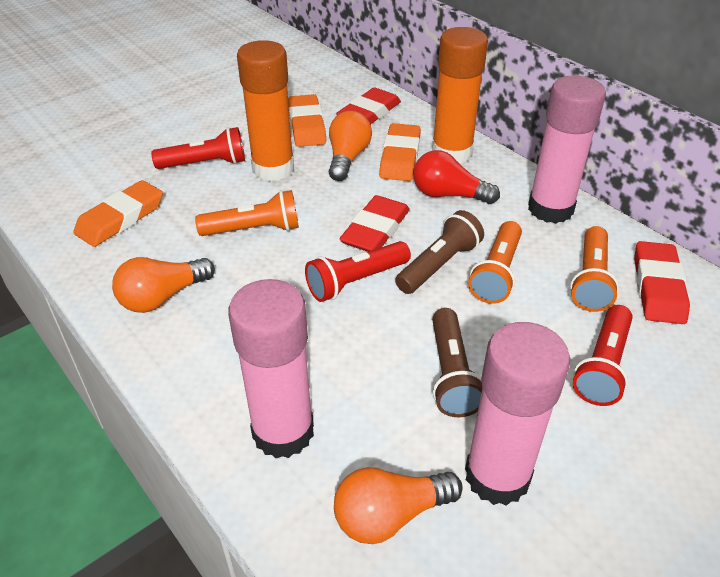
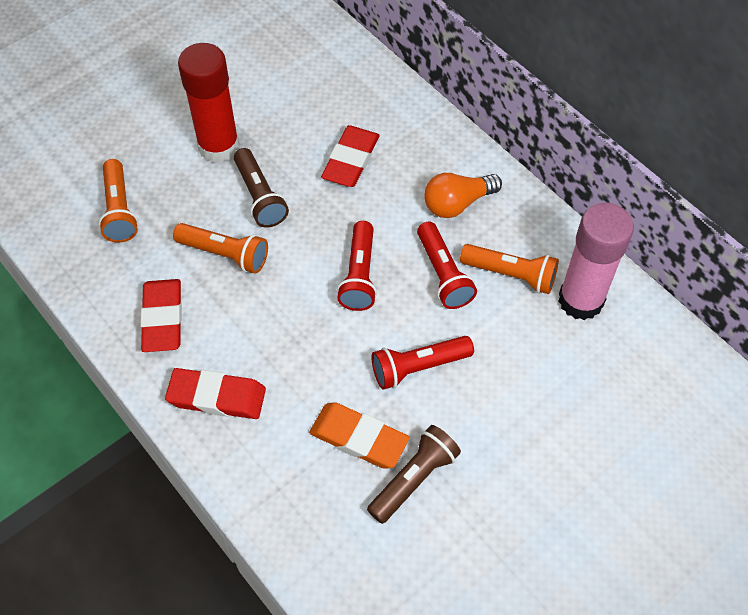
orange eraser: 3 -> 1
orange glue stick: 2 -> 0
orange light bulb: 3 -> 1
pink glue stick: 3 -> 1
red glue stick: 0 -> 1
red light bulb: 1 -> 0

